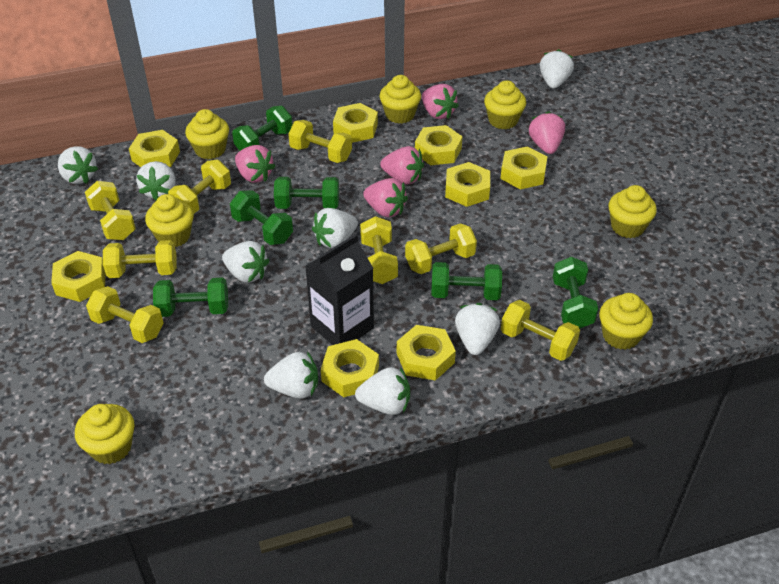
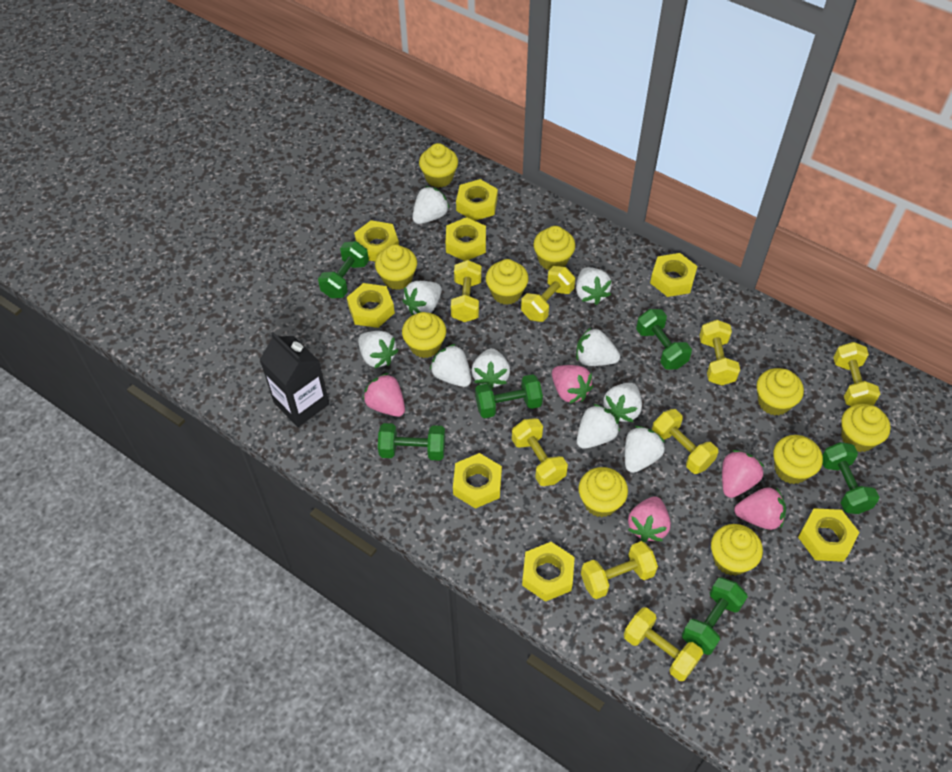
white strawberry: 8 -> 10
yellow cupcake: 7 -> 10

